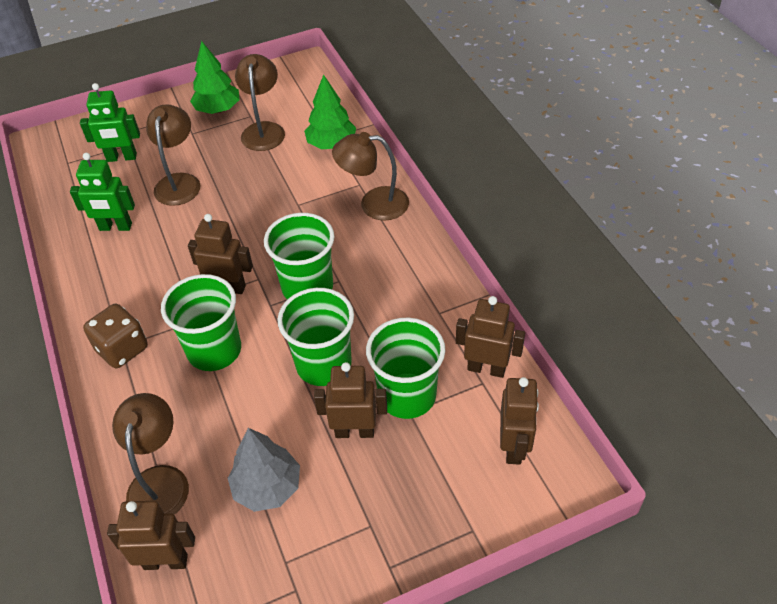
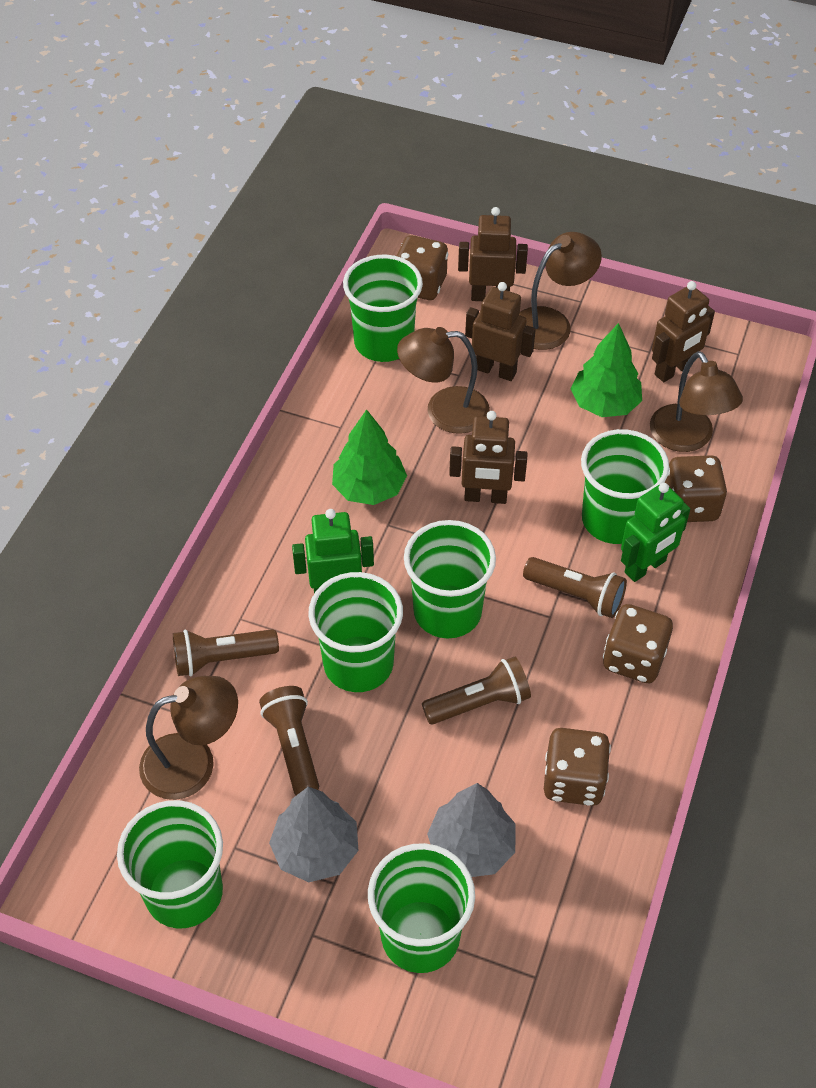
brown dice: 1 -> 4
brown flashlight: 0 -> 4
brown robot: 5 -> 4
green cup: 4 -> 6
grey tree: 1 -> 2

